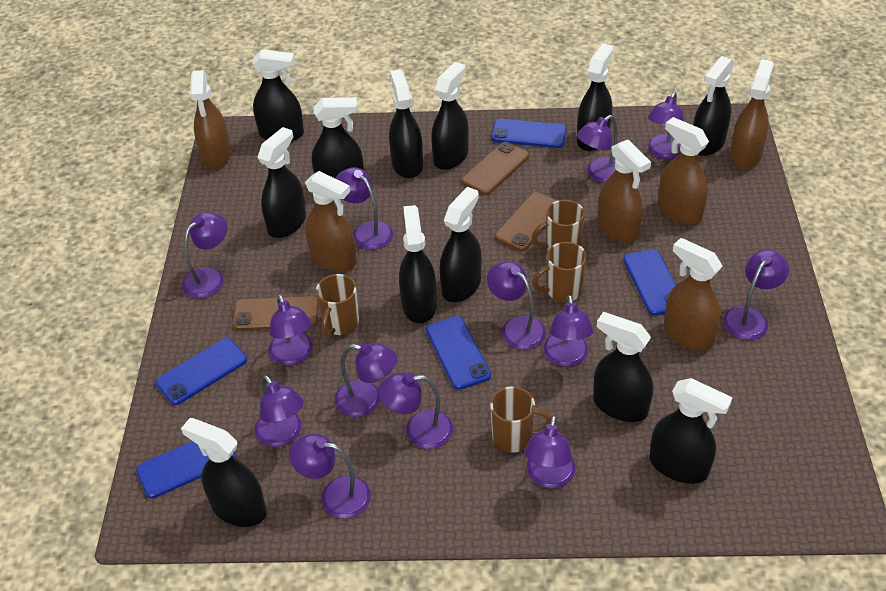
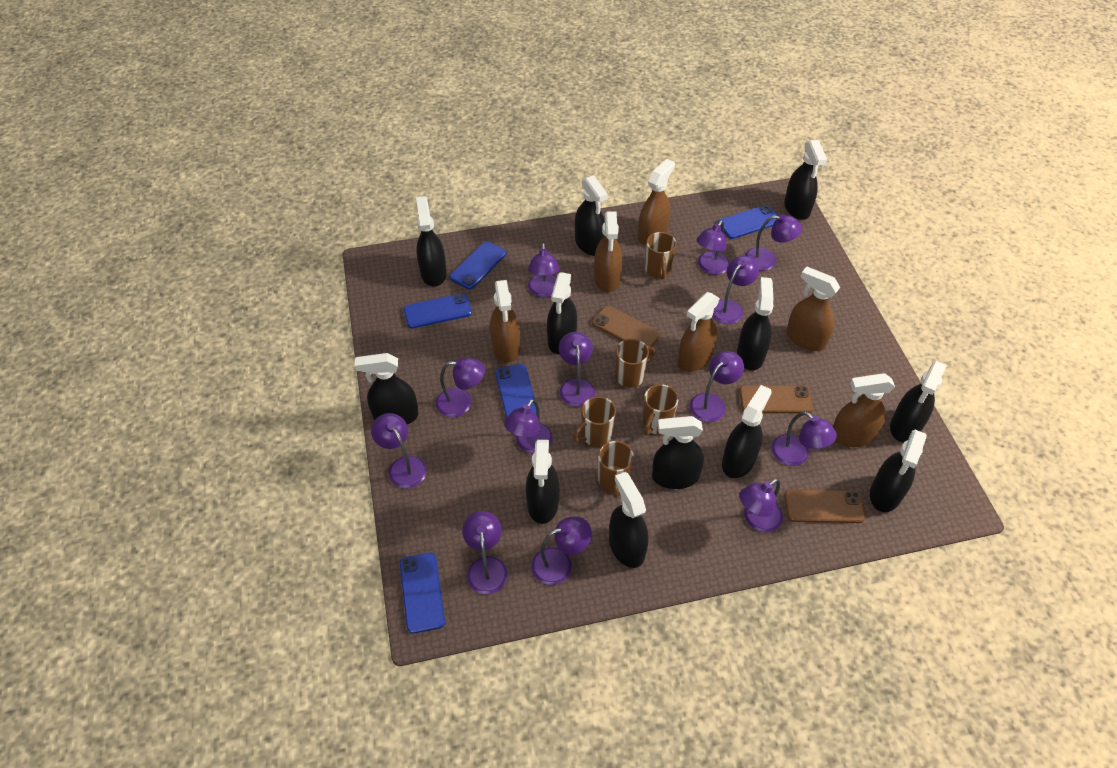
brown mug: 4 -> 5

